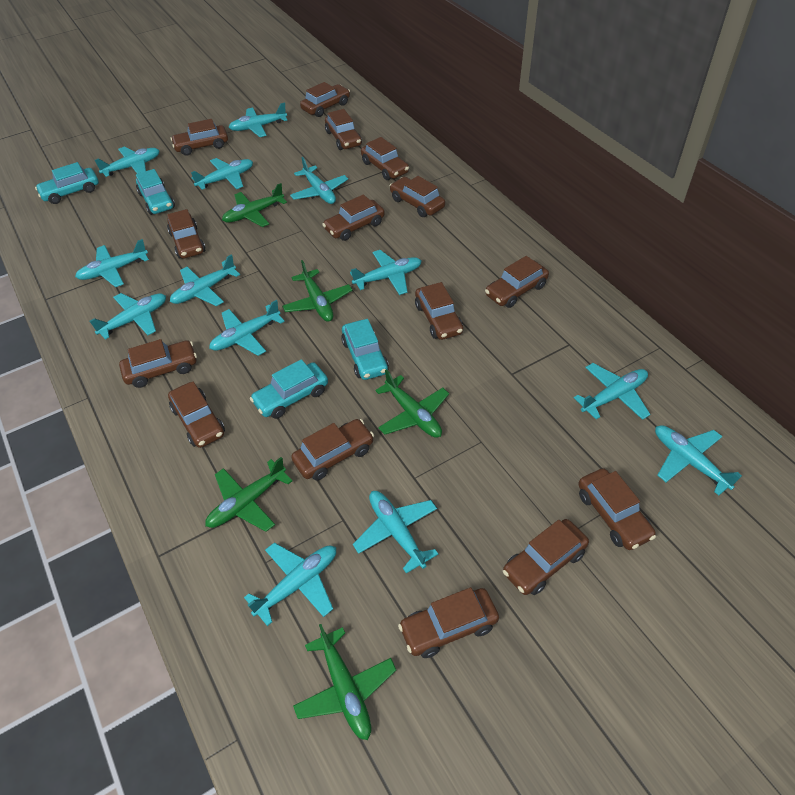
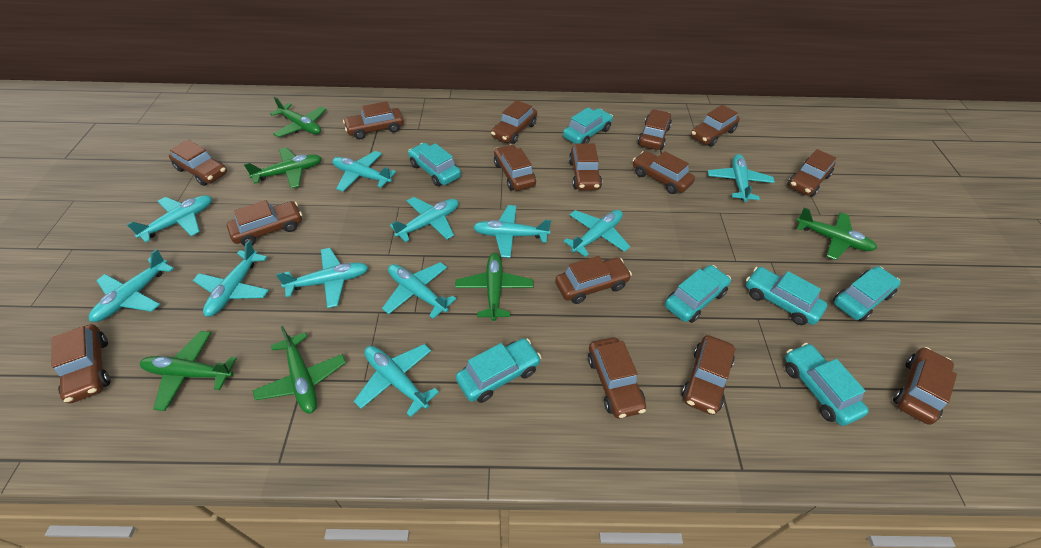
green plane: 5 -> 6
turquoise car: 4 -> 7
turquoise plane: 13 -> 11

